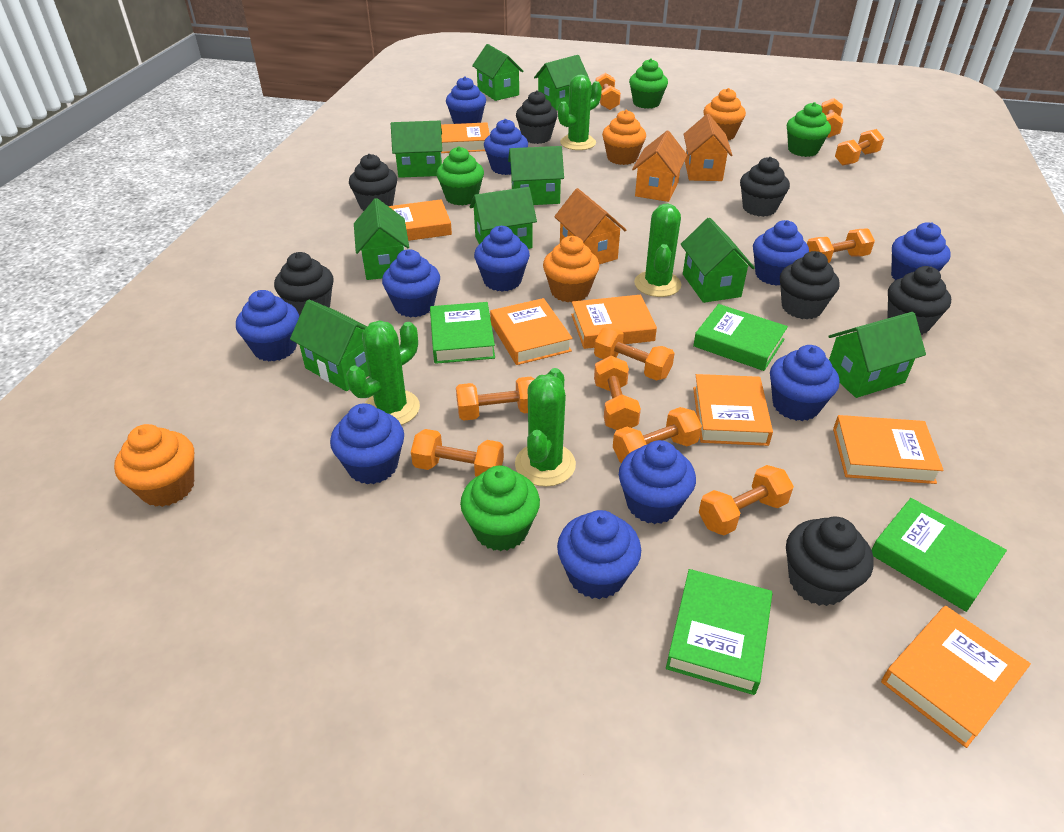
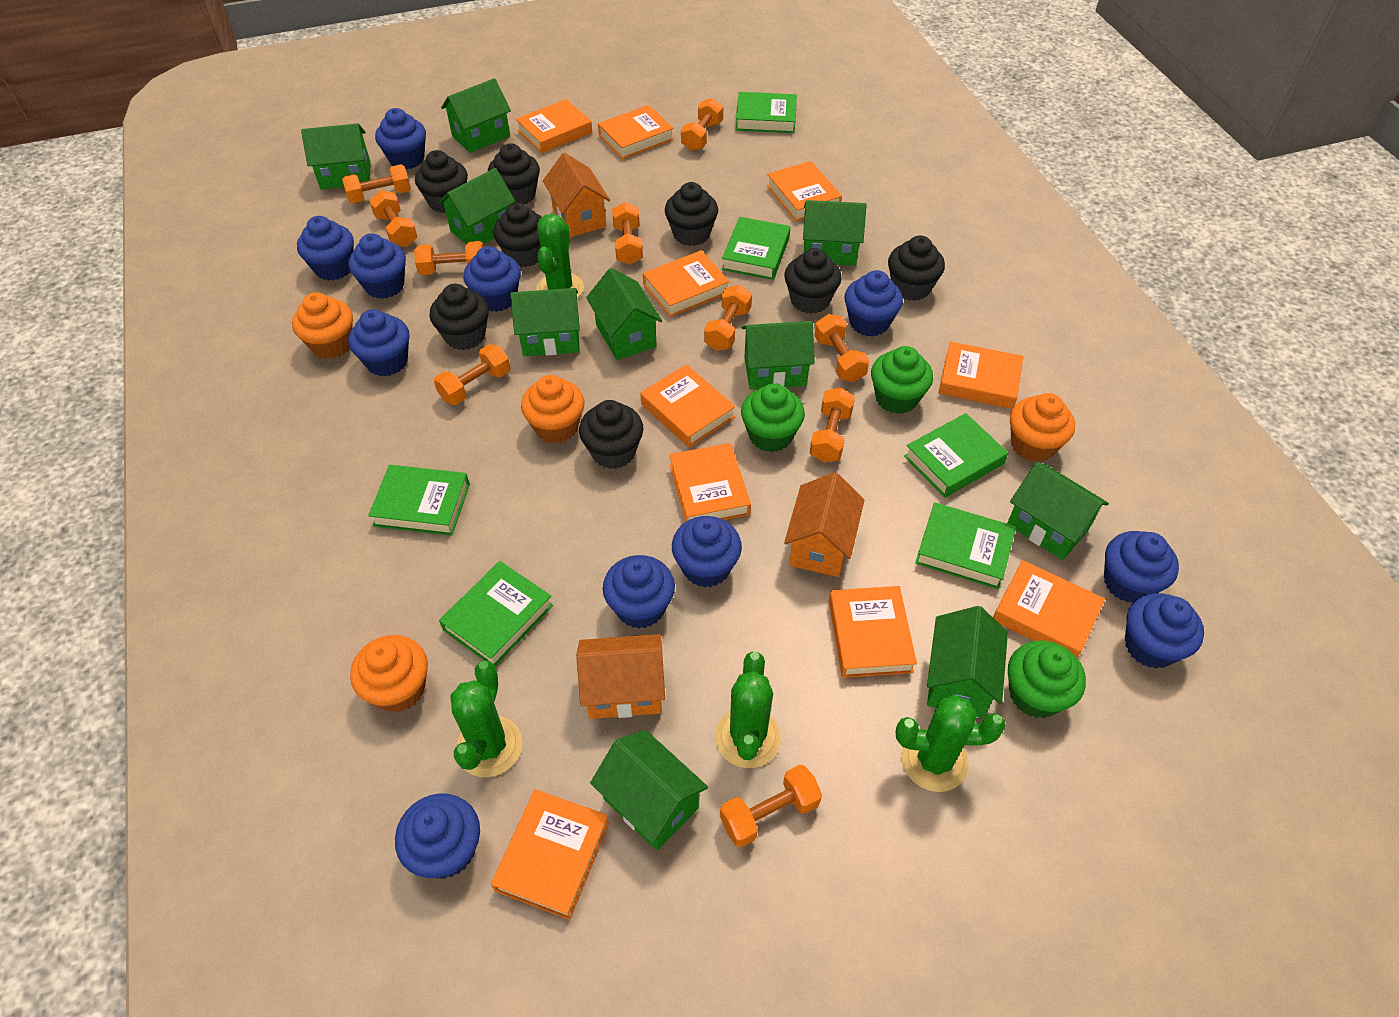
black cupcake: 7 -> 8
green book: 4 -> 6
green cupcake: 4 -> 3
green house: 9 -> 10
orange book: 7 -> 10

